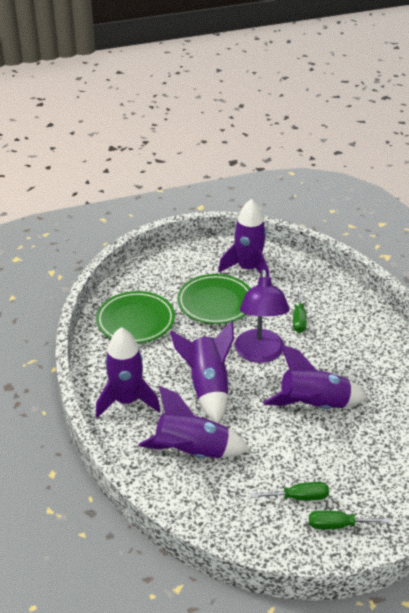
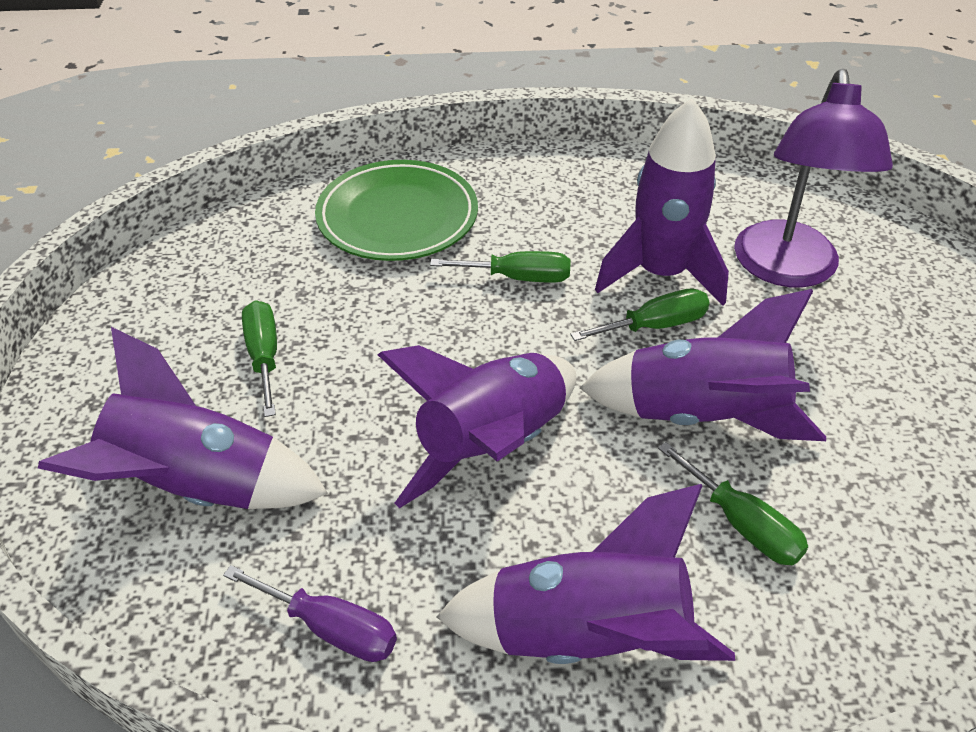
green plate: 2 -> 1
green screwdriver: 3 -> 4
purple screwdriver: 0 -> 1

